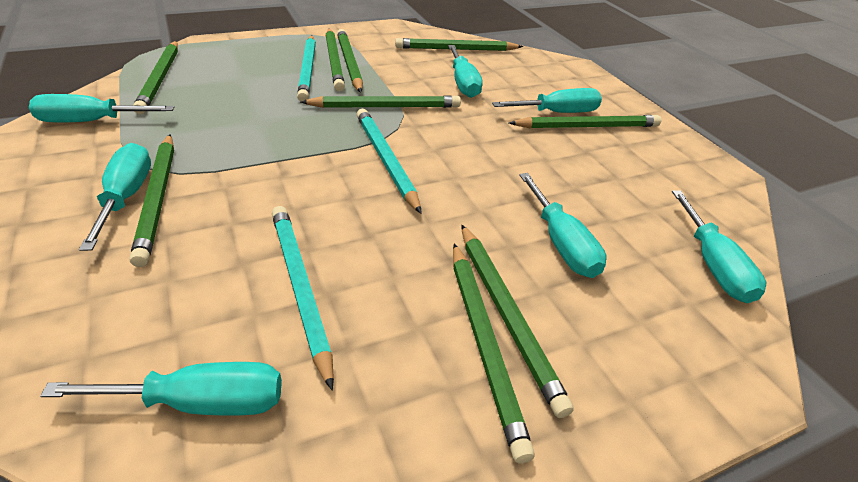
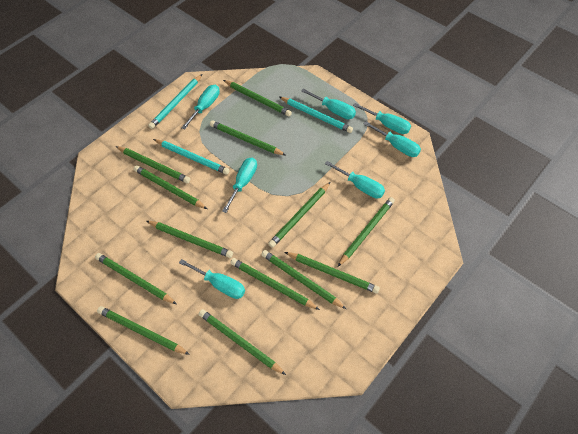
green pencil: 9 -> 13

